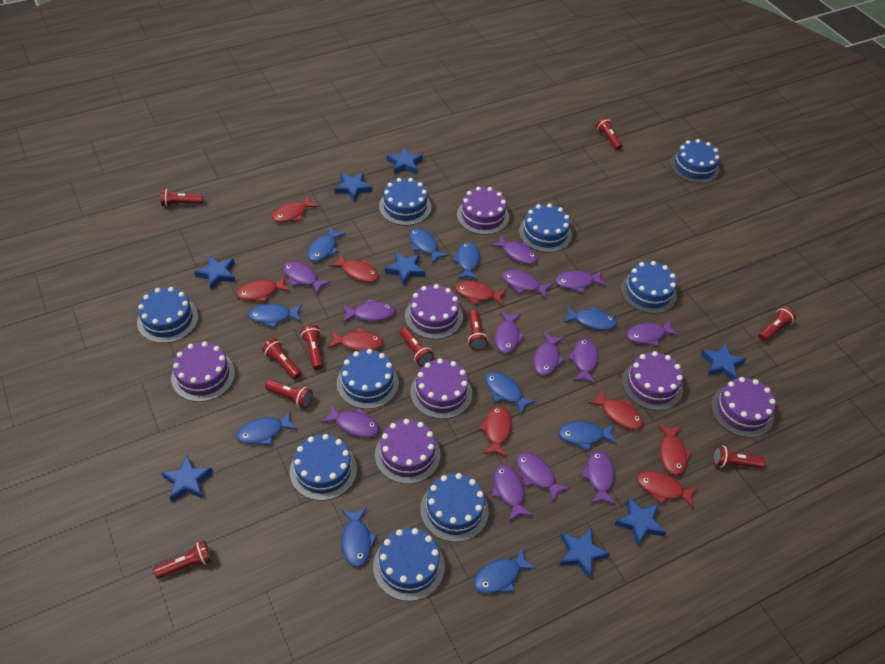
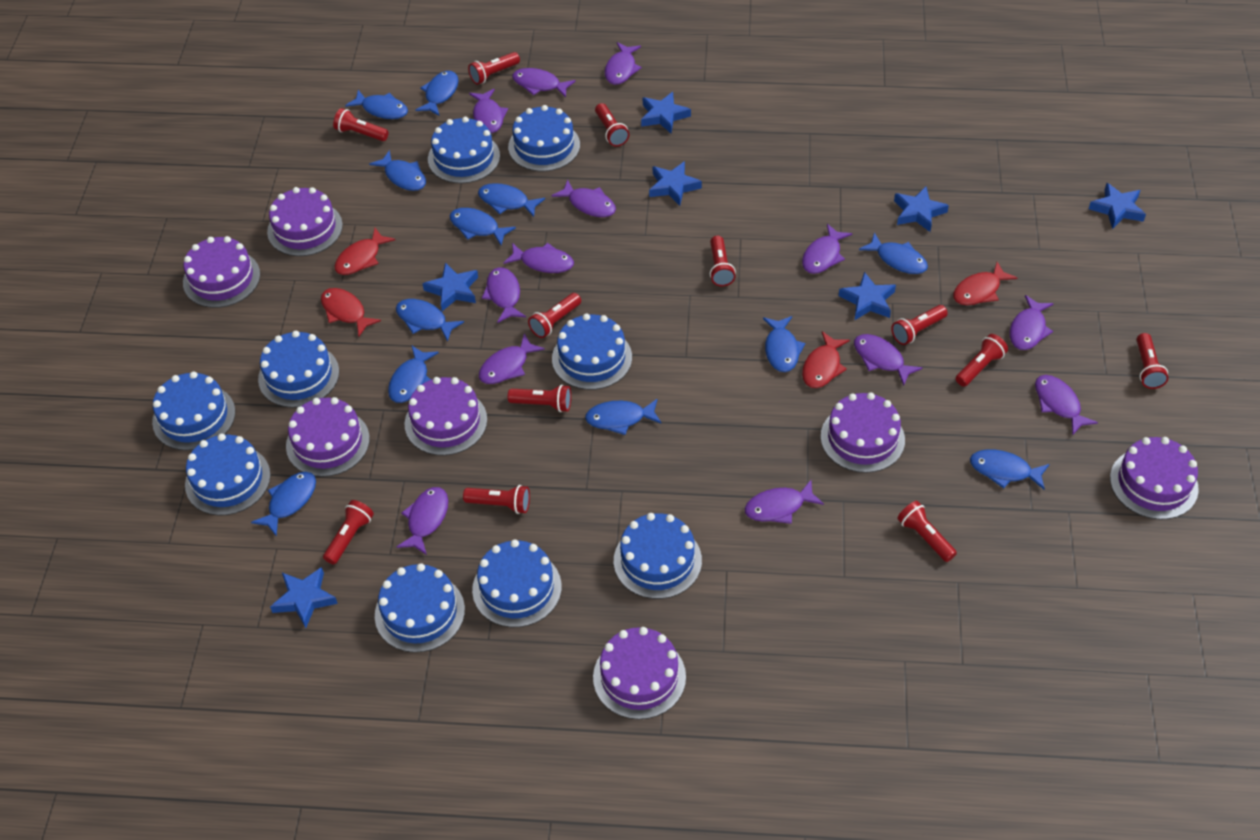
blue fish: 10 -> 12
blue star: 8 -> 7
red fish: 9 -> 4
red flashlight: 10 -> 12

